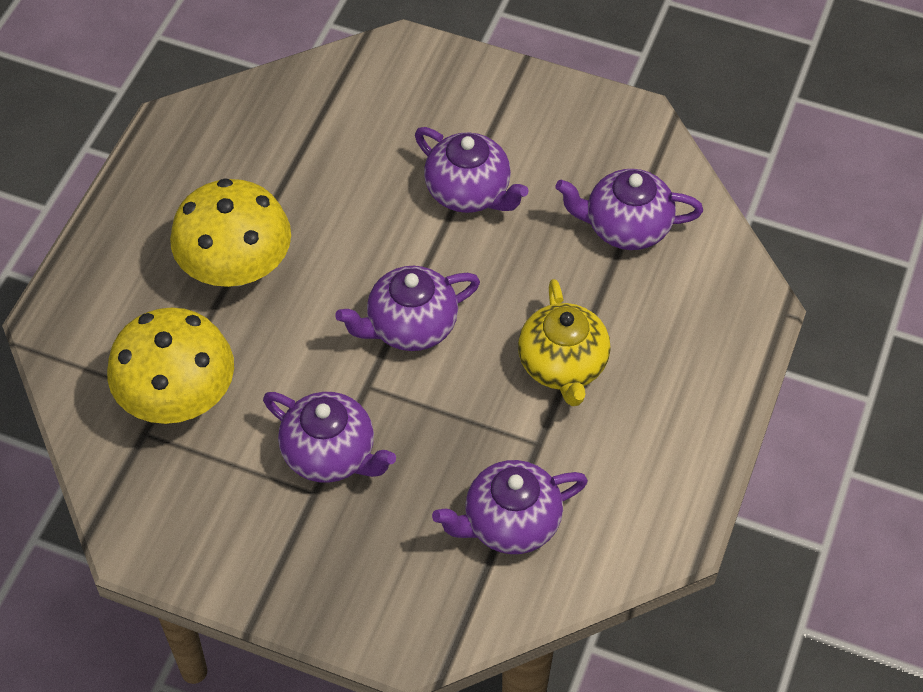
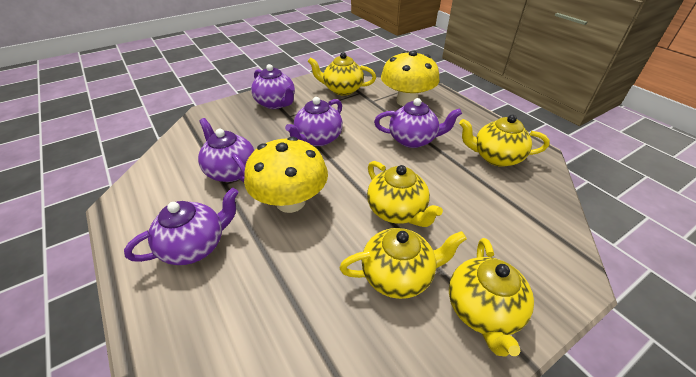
yellow teapot: 1 -> 5

